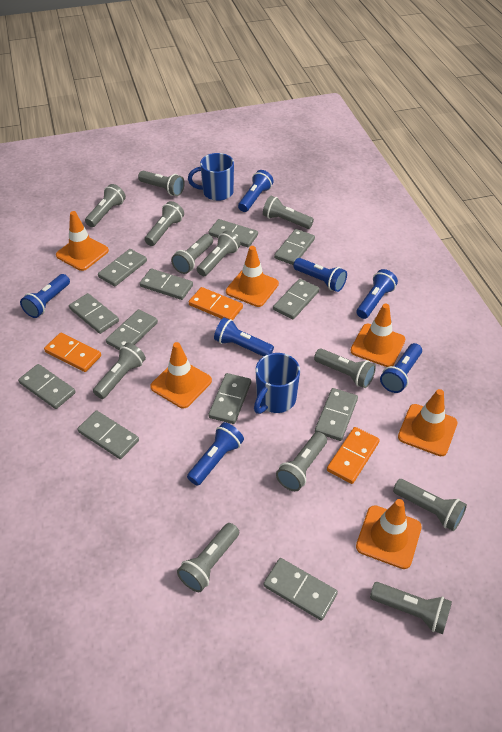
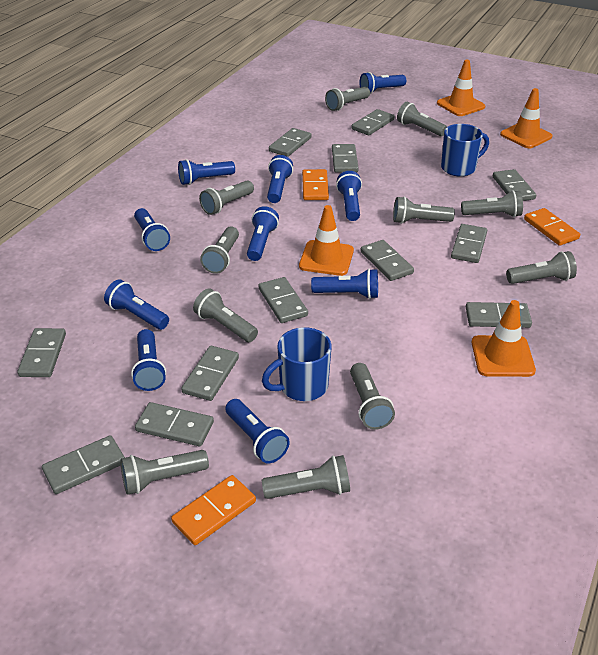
blue flashlight: 7 -> 10
grey flashlight: 12 -> 11
orange traffic cone: 6 -> 4

